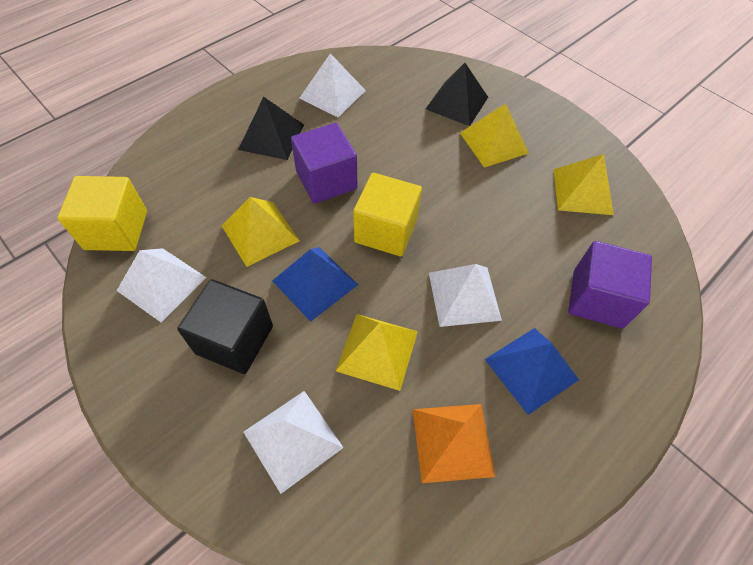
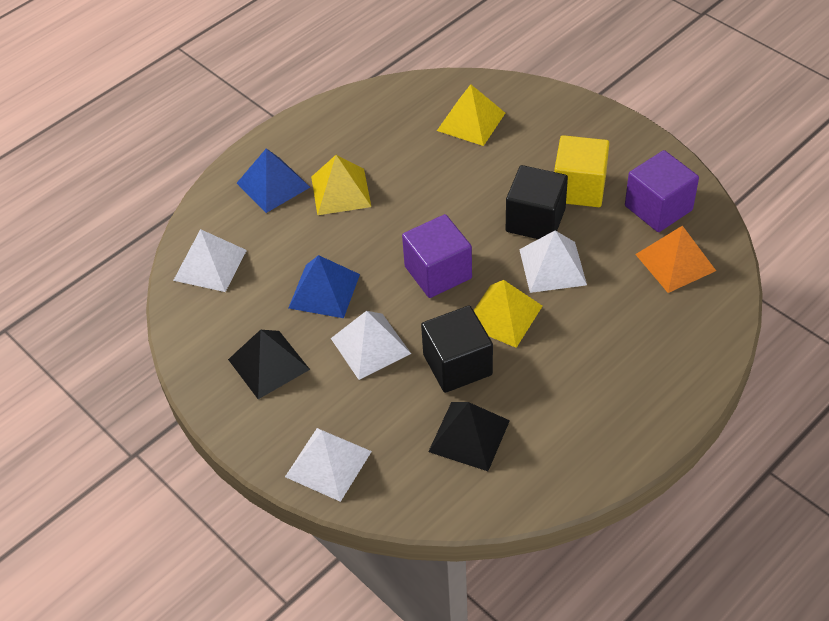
black cube: 1 -> 2
yellow cube: 2 -> 1
yellow pyramid: 4 -> 3

